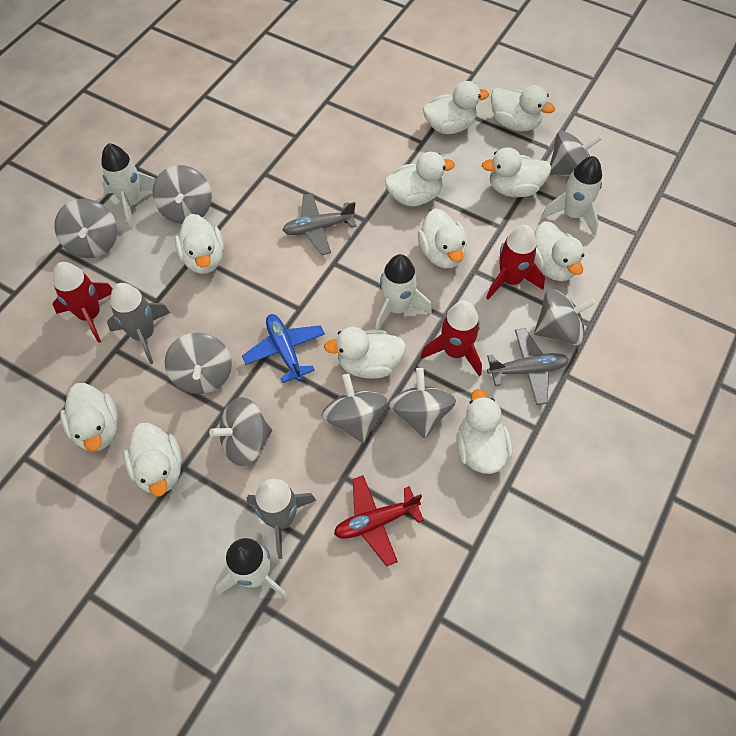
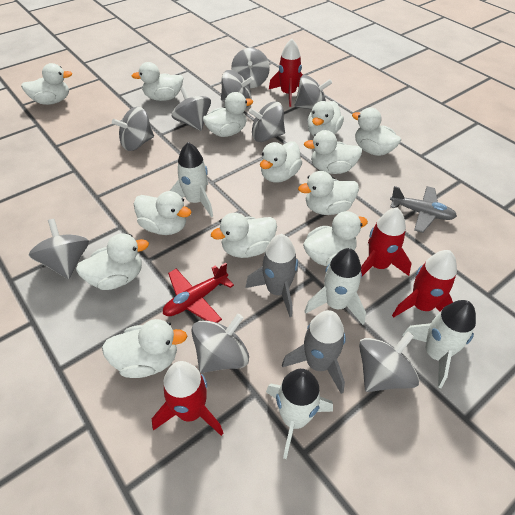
blue plane: 1 -> 0
grey plane: 2 -> 1
grey spinning top: 8 -> 9
red rocket: 3 -> 4
white duck: 11 -> 13

